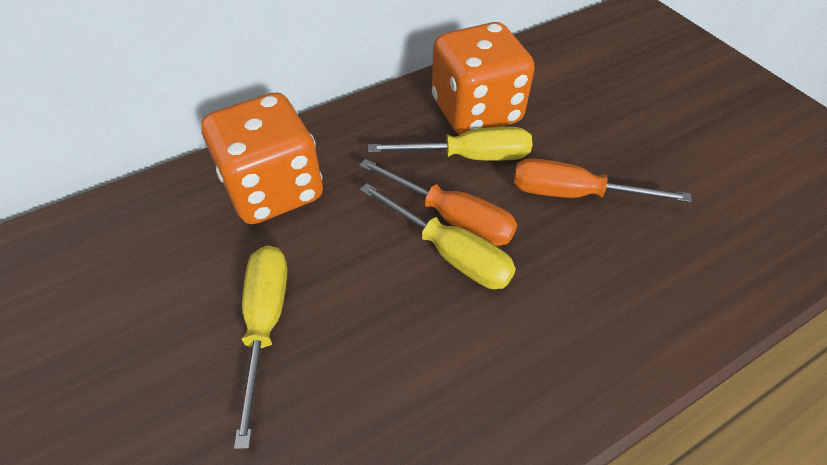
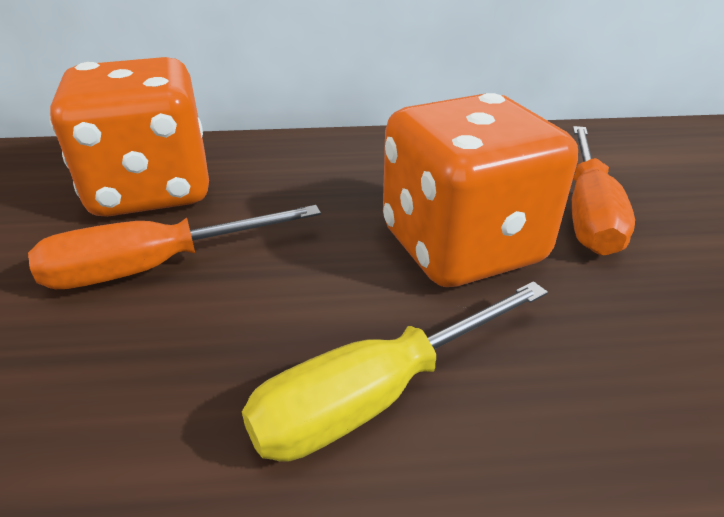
yellow screwdriver: 3 -> 1

